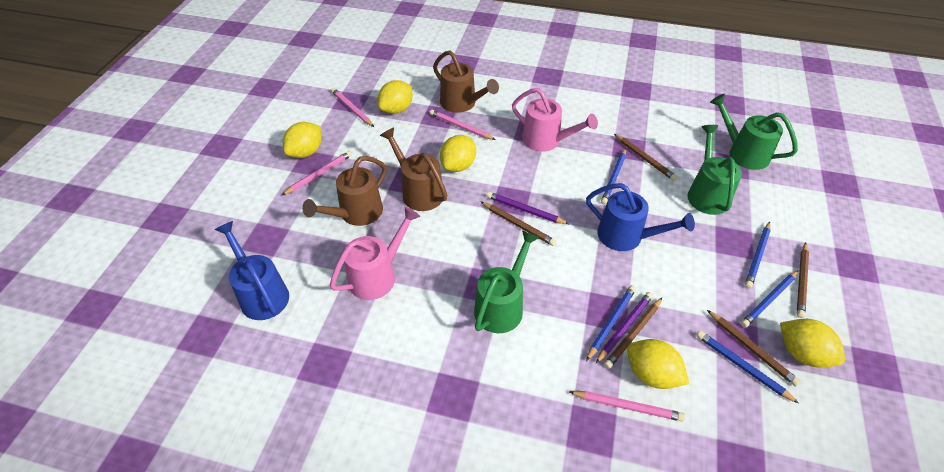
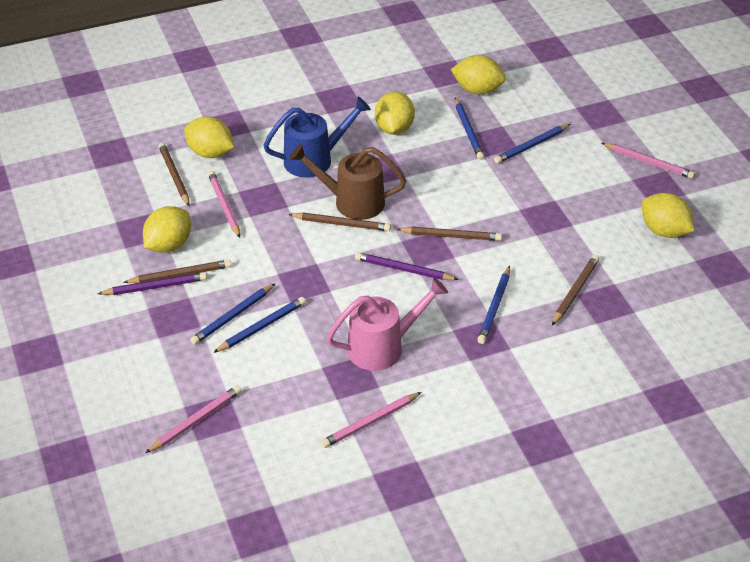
blue watering can: 2 -> 1
brown watering can: 3 -> 1
green watering can: 3 -> 0
pink watering can: 2 -> 1

